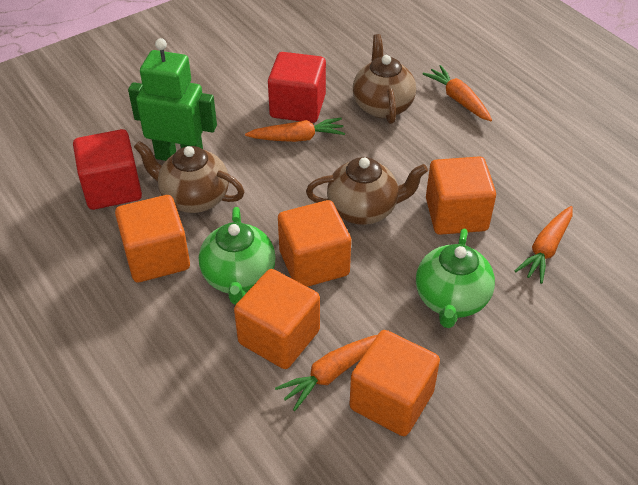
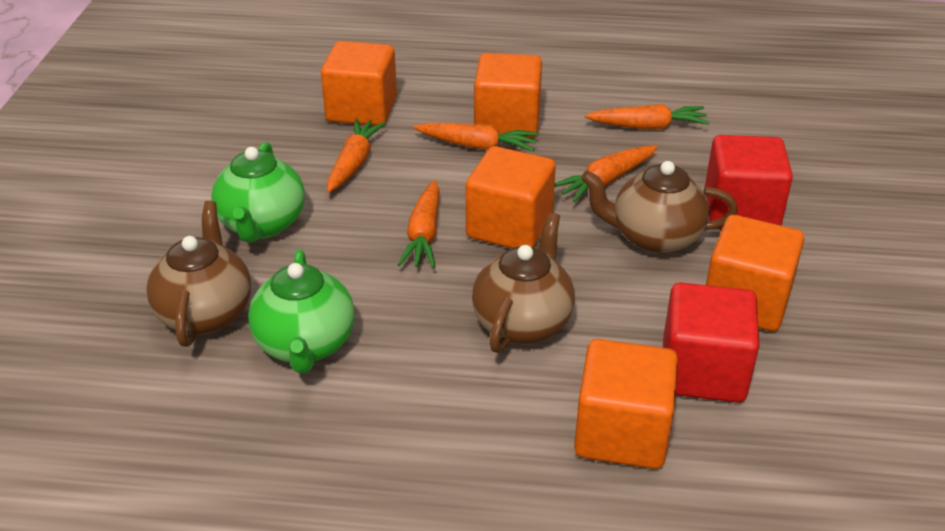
green robot: 1 -> 0
orange carrot: 4 -> 5

